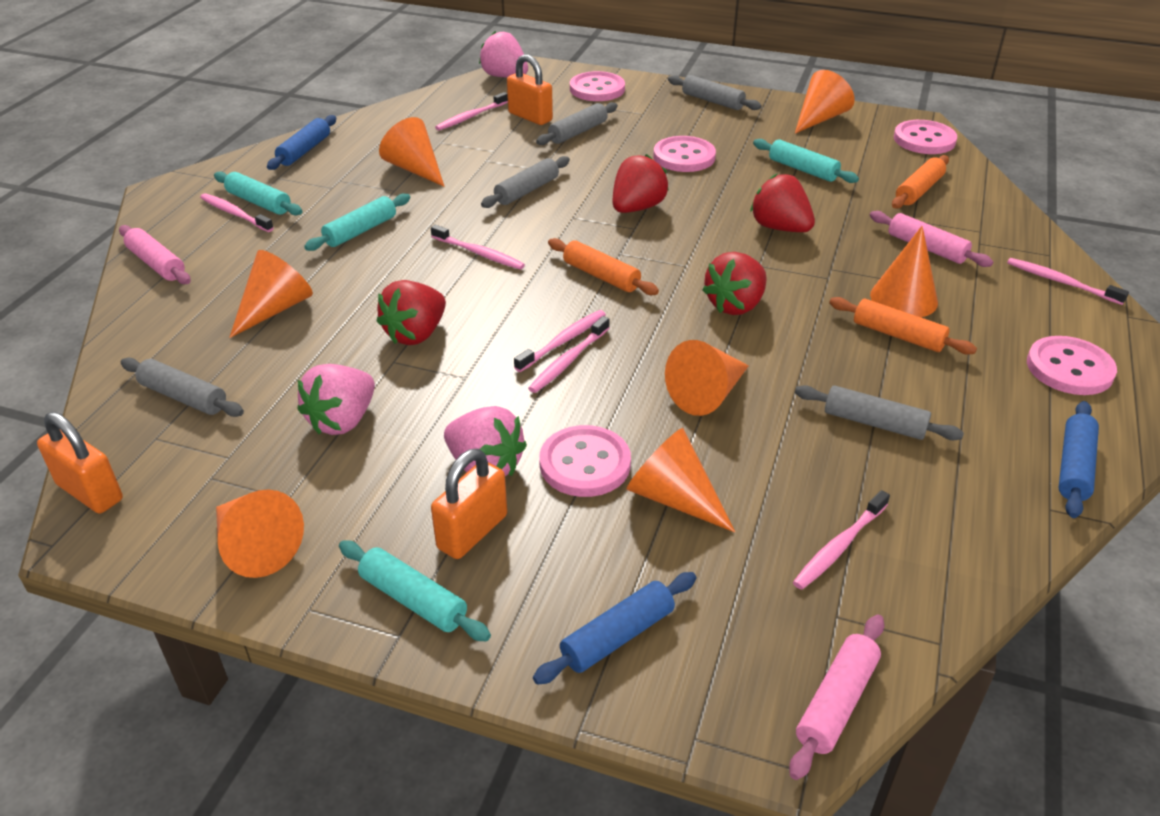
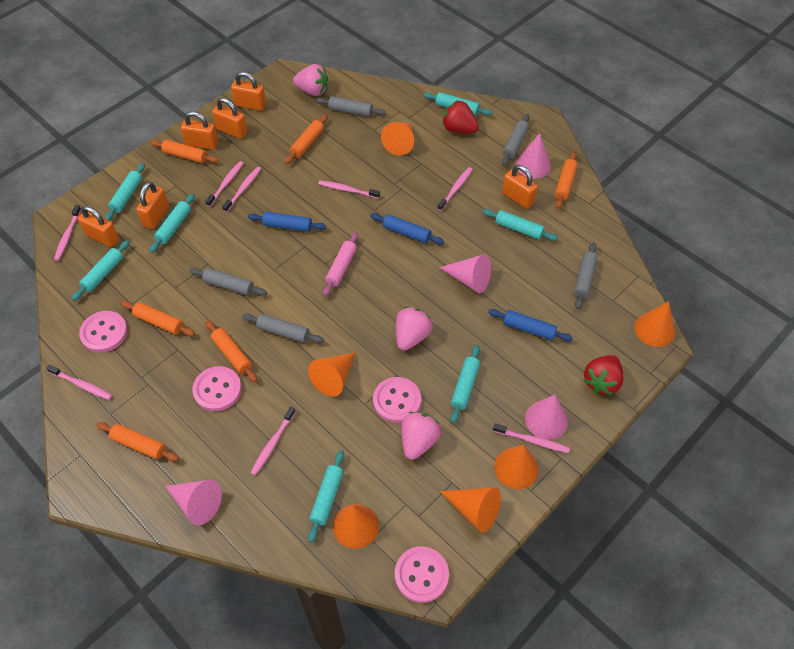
orange cone: 7 -> 6
orange padlock: 3 -> 6
orange rolling pin: 3 -> 6
pink button: 5 -> 4
pink cone: 0 -> 4
pink rolling pin: 3 -> 1
pink toothbrush: 7 -> 8
red strawberry: 4 -> 2
turquoise rolling pin: 4 -> 7

